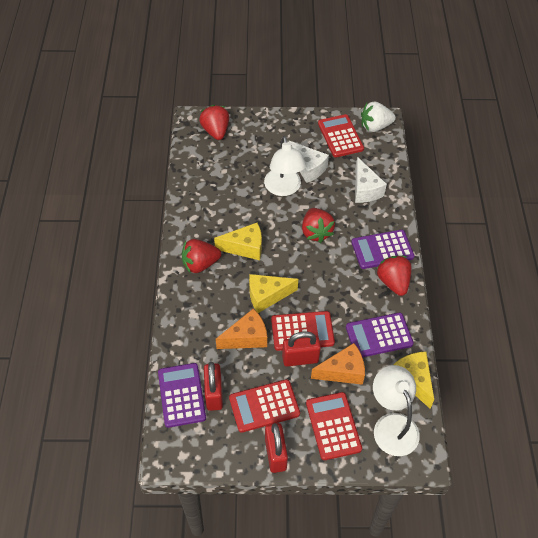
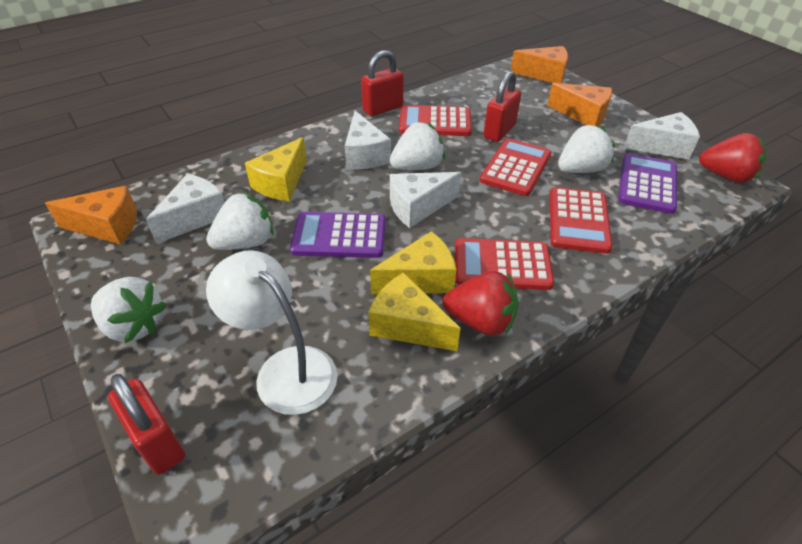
orange cheese: 2 -> 3
purple calculator: 3 -> 2
red strawberry: 4 -> 2
white cheese: 2 -> 4
white lamp: 2 -> 1
white strawberry: 1 -> 4

